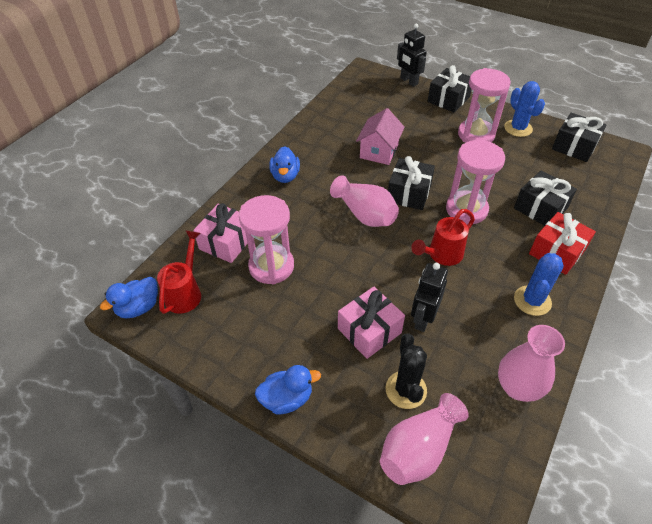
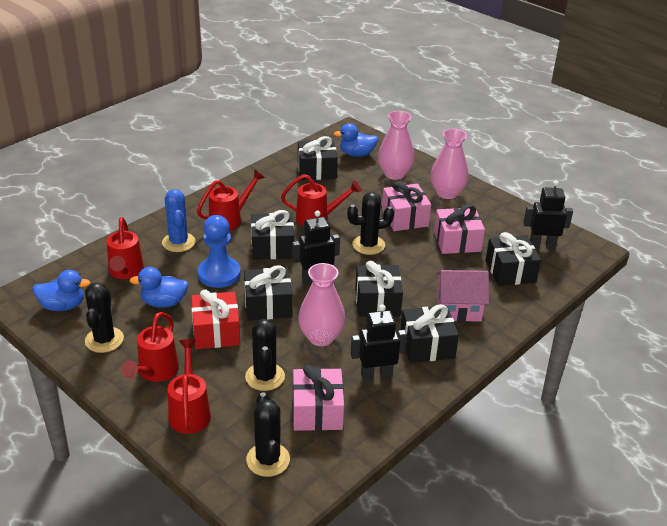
black cactus: 1 -> 4
black gift: 4 -> 6
black robot: 2 -> 3
blue cactus: 2 -> 1
blue pawn: 0 -> 1
pink gift: 2 -> 3
pink hourglass: 3 -> 0
red watering can: 2 -> 5

